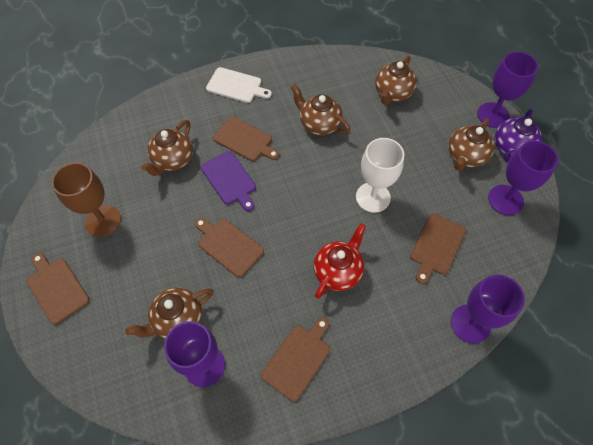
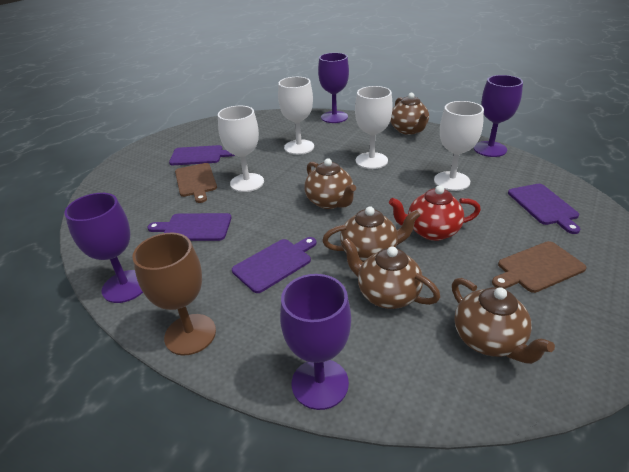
brown cutting board: 5 -> 2
purple cutting board: 1 -> 4
purple teapot: 1 -> 0
white cutting board: 1 -> 0
white goblet: 1 -> 4

